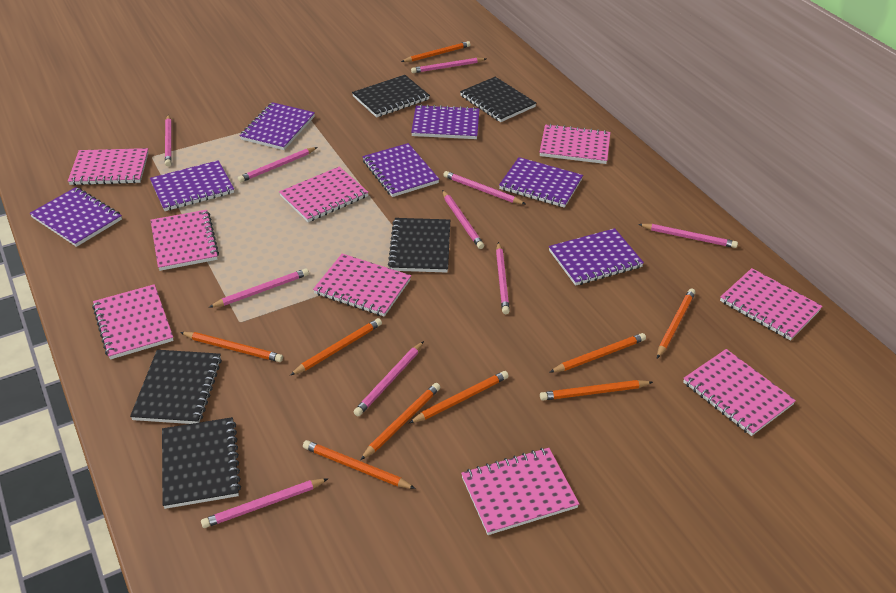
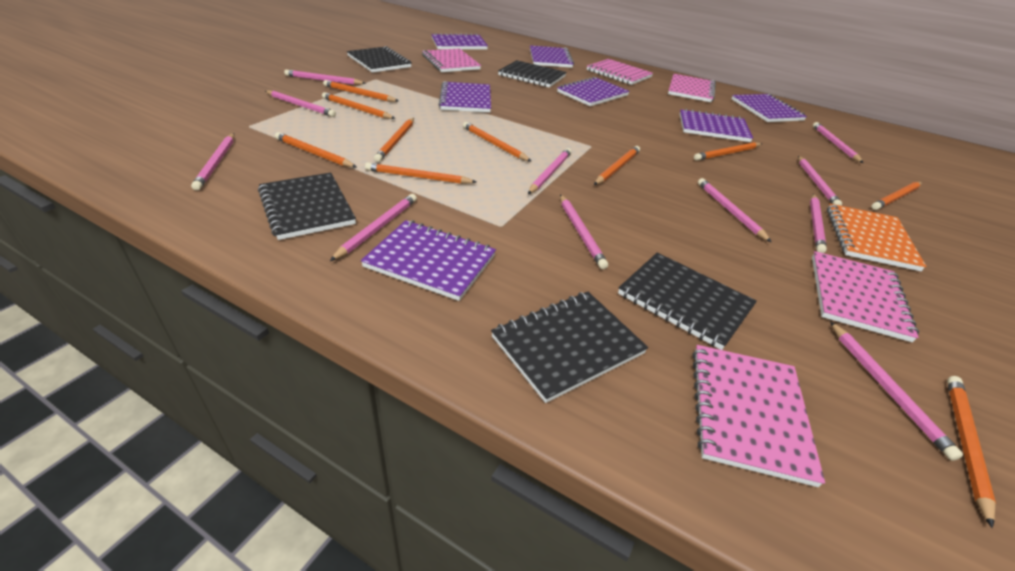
orange notebook: 0 -> 1
orange pencil: 9 -> 10
pink notebook: 9 -> 5
pink pencil: 10 -> 11

